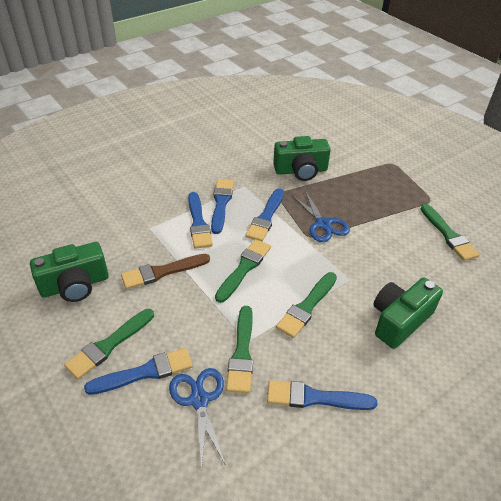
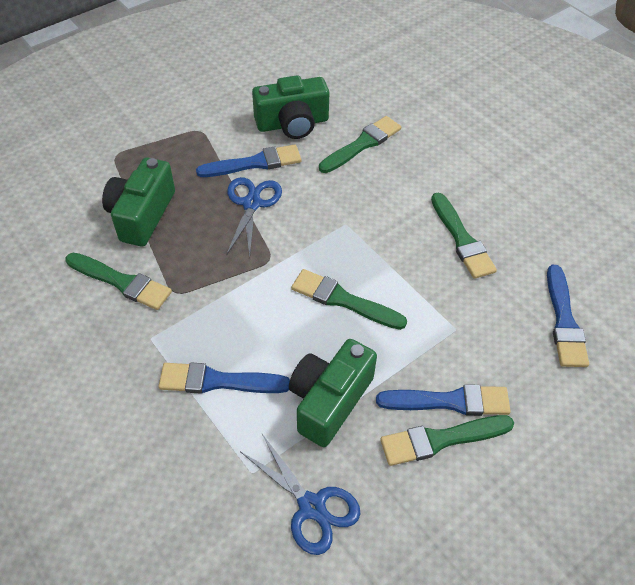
blue brush: 5 -> 4
brown brush: 1 -> 0

